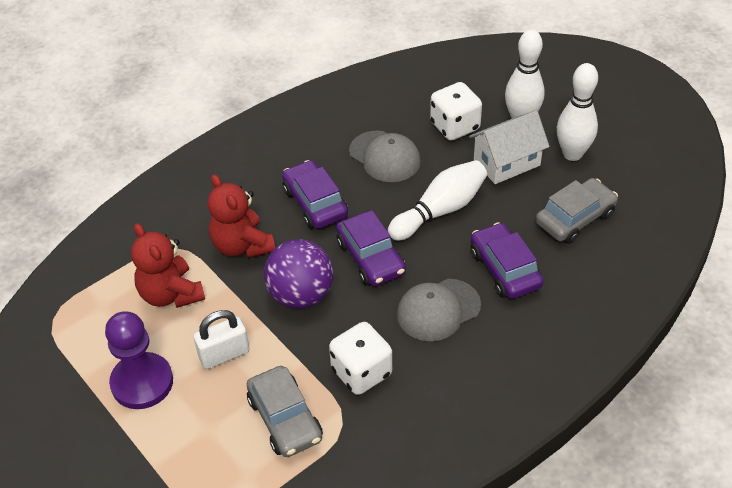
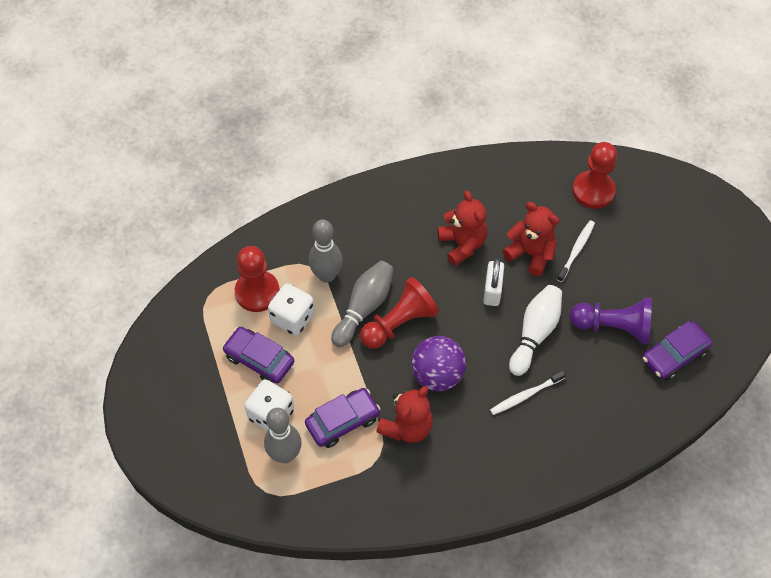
grey bowling pin: 0 -> 3
grey cap: 2 -> 0
grey car: 2 -> 0
red pawn: 0 -> 3
red teddy bear: 2 -> 3
white bowling pin: 3 -> 1
white house: 1 -> 0
white toothbrush: 0 -> 2

